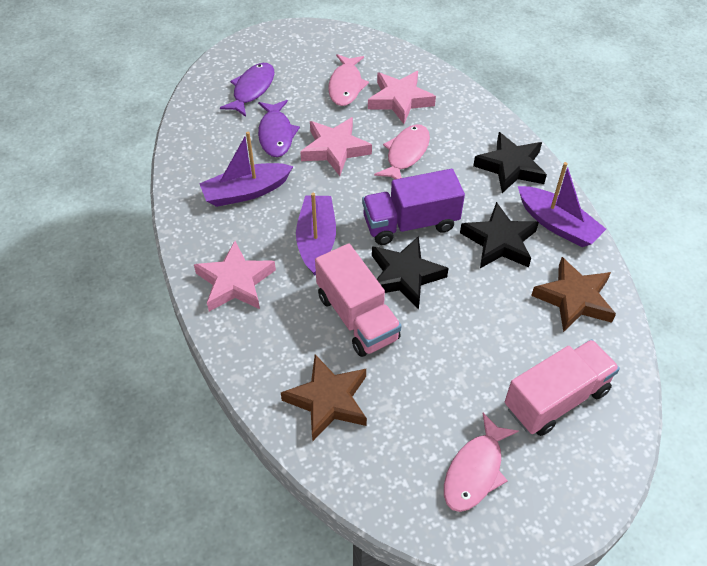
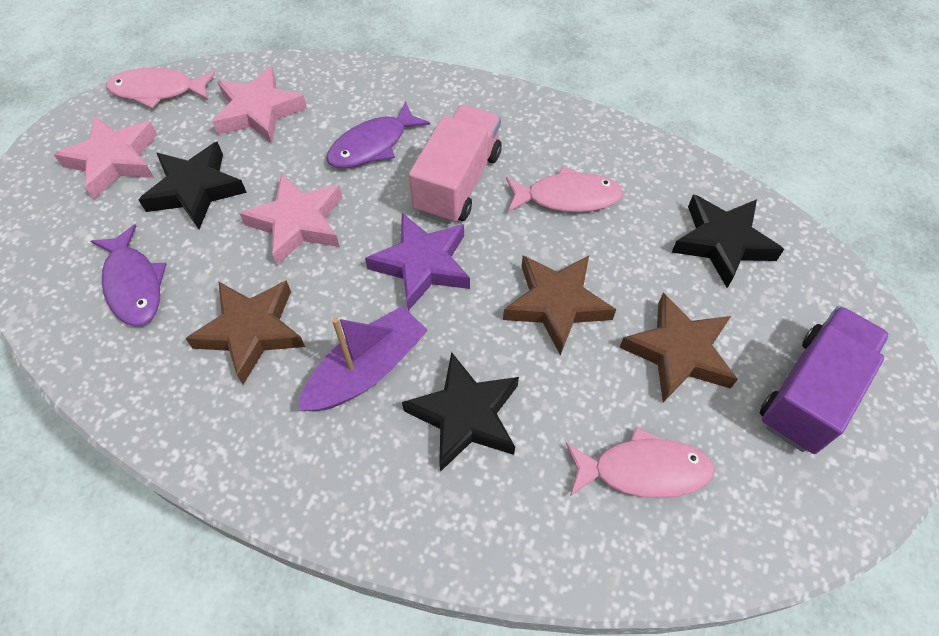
brown star: 2 -> 3
pink truck: 2 -> 1
purple boat: 3 -> 1
purple star: 0 -> 1

